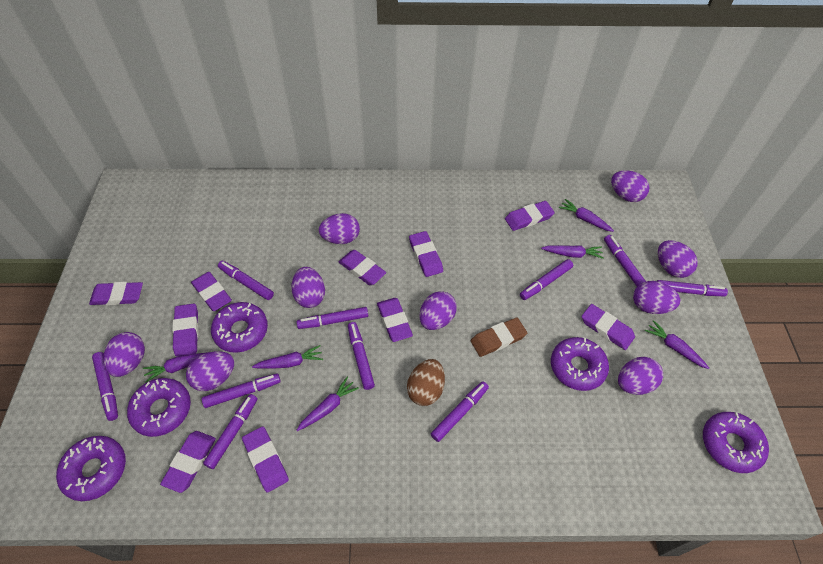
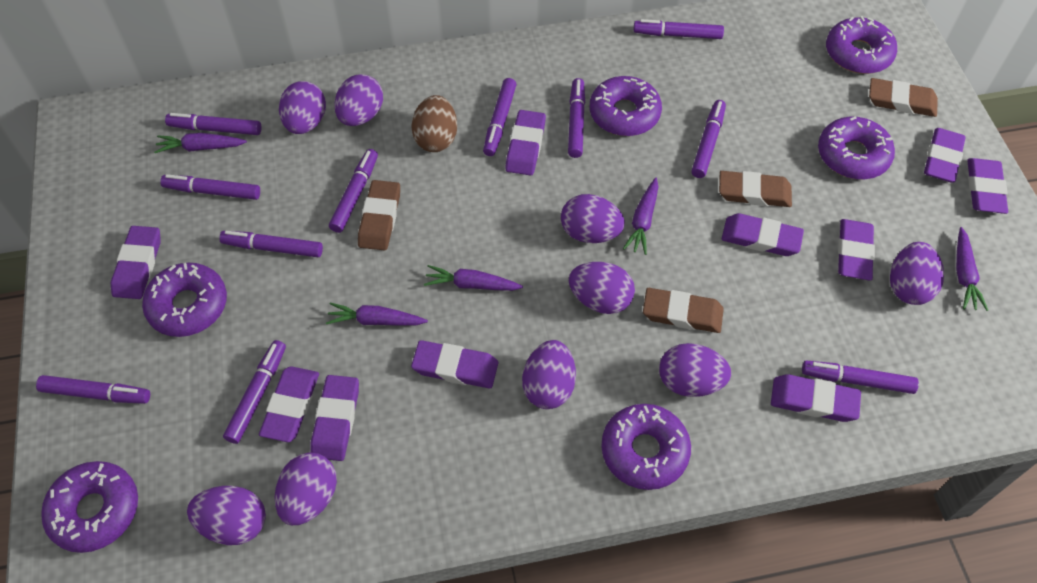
brown eraser: 1 -> 4
purple carrot: 6 -> 5
purple donut: 5 -> 6
purple marker: 10 -> 11

